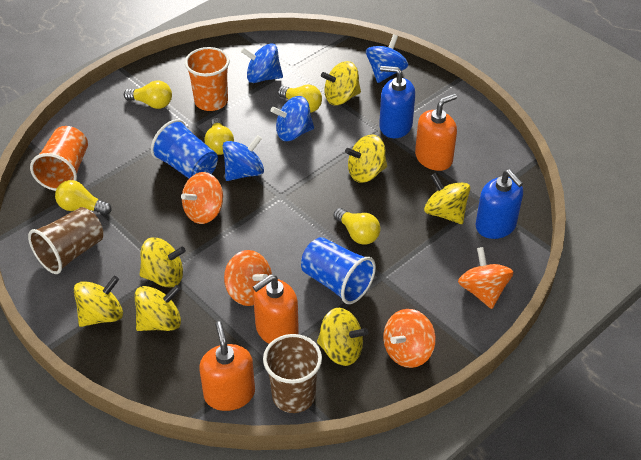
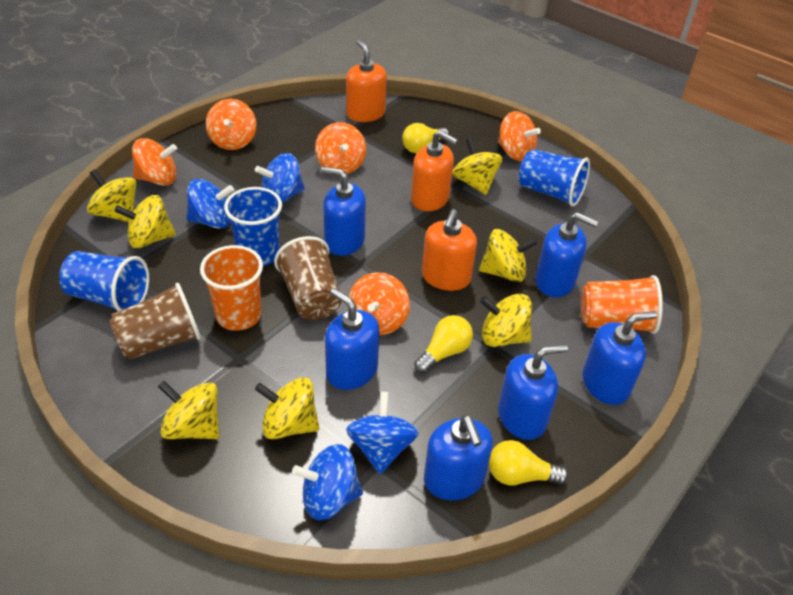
blue cup: 2 -> 3
blue soap dispenser: 2 -> 6
orange spinning top: 4 -> 5
yellow light bulb: 5 -> 3

